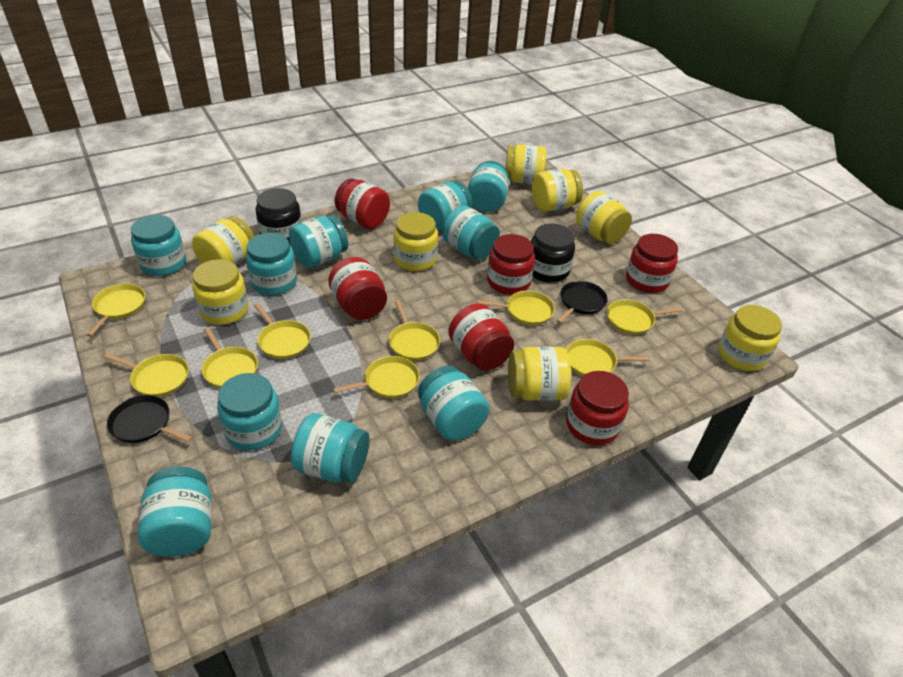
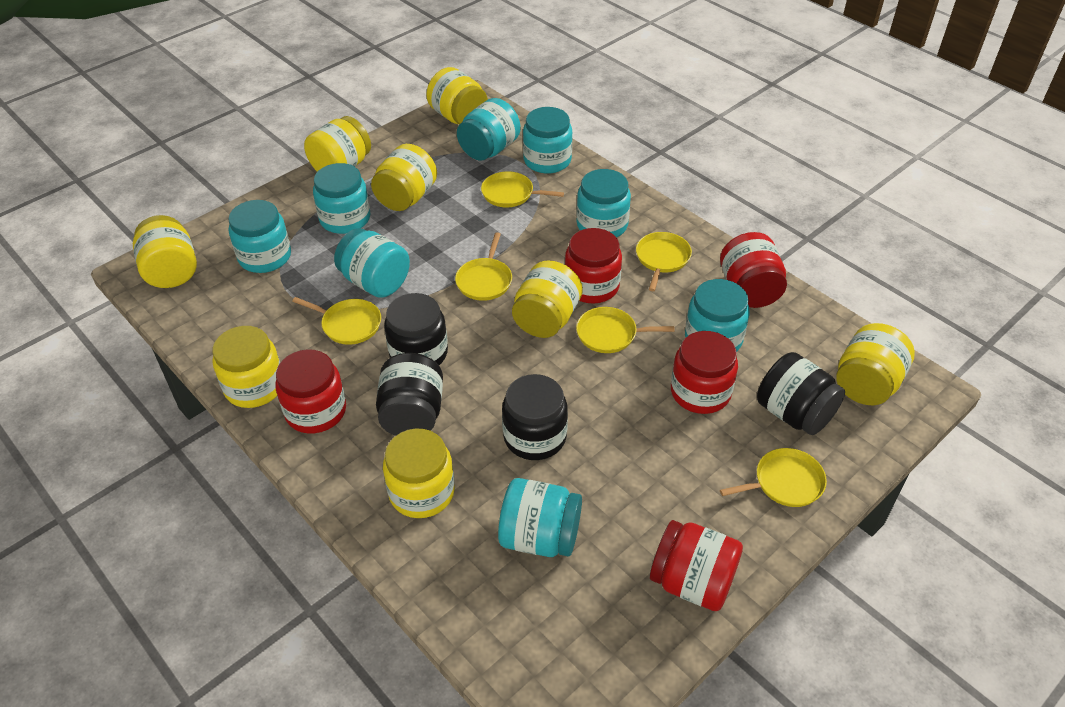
black jar: 2 -> 4
black pan: 2 -> 0
red jar: 6 -> 5
turquoise jar: 10 -> 8
yellow pan: 9 -> 6

